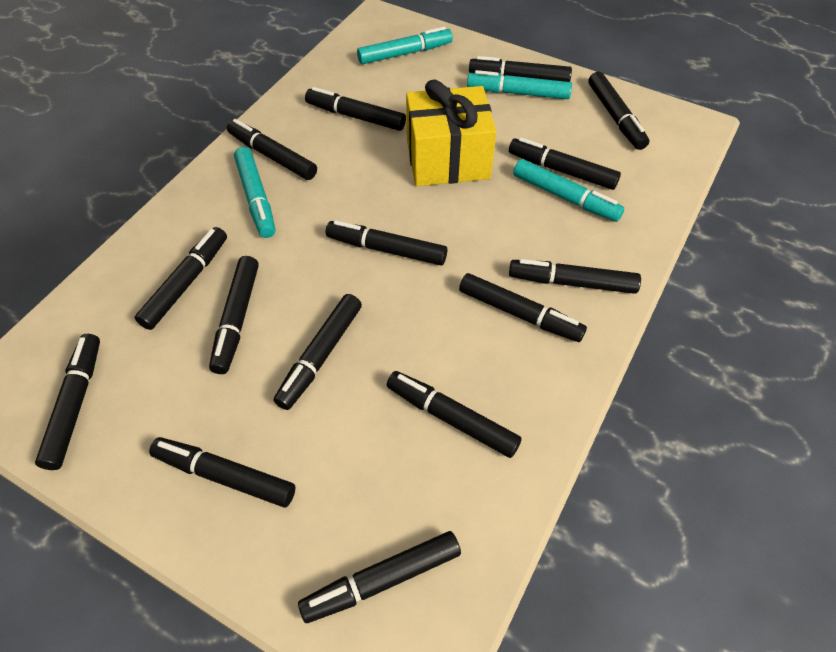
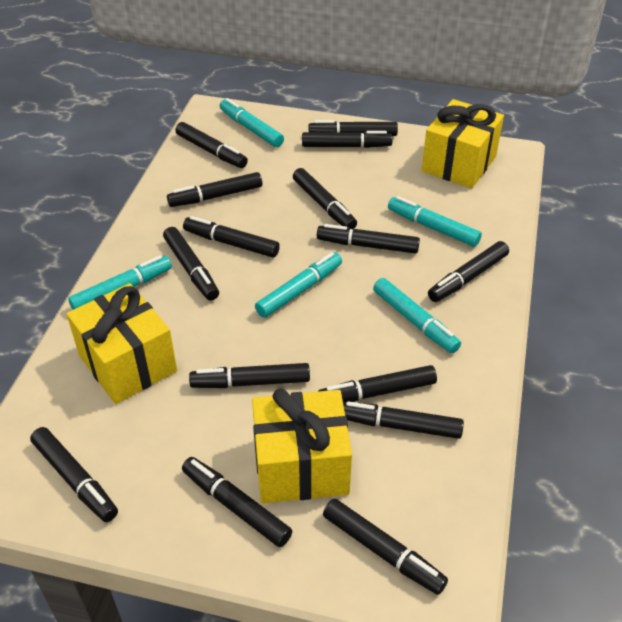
turquoise marker: 4 -> 5
yellow gift: 1 -> 3

